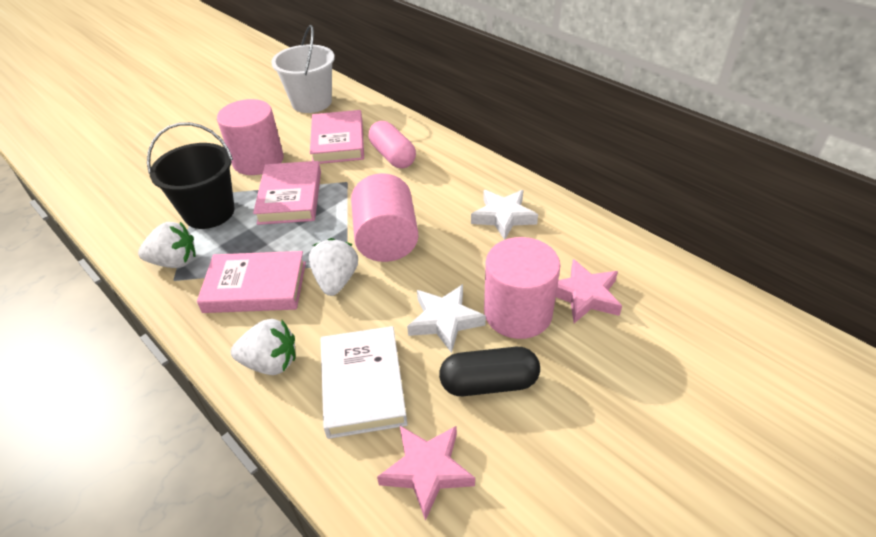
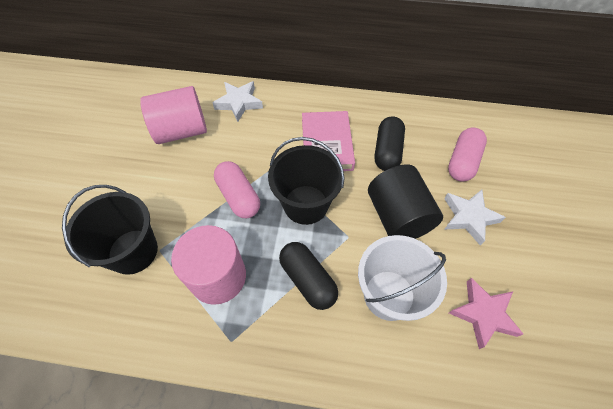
black bucket: 1 -> 2
black capsule: 1 -> 2
black cylinder: 0 -> 1
pink book: 3 -> 1
pink capsule: 1 -> 2
pink cylinder: 3 -> 2
pink star: 2 -> 1
white book: 1 -> 0
white strawberry: 3 -> 0

